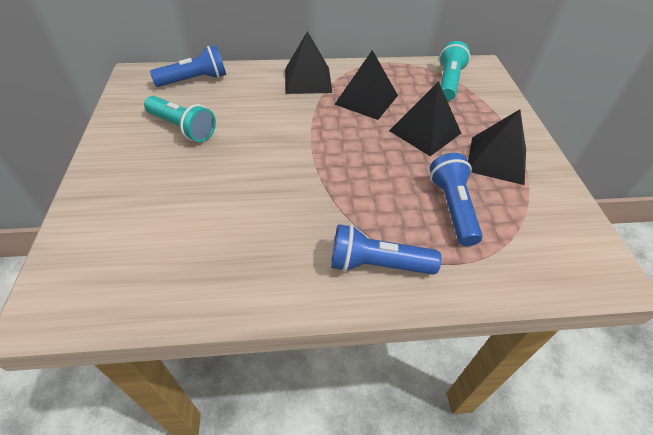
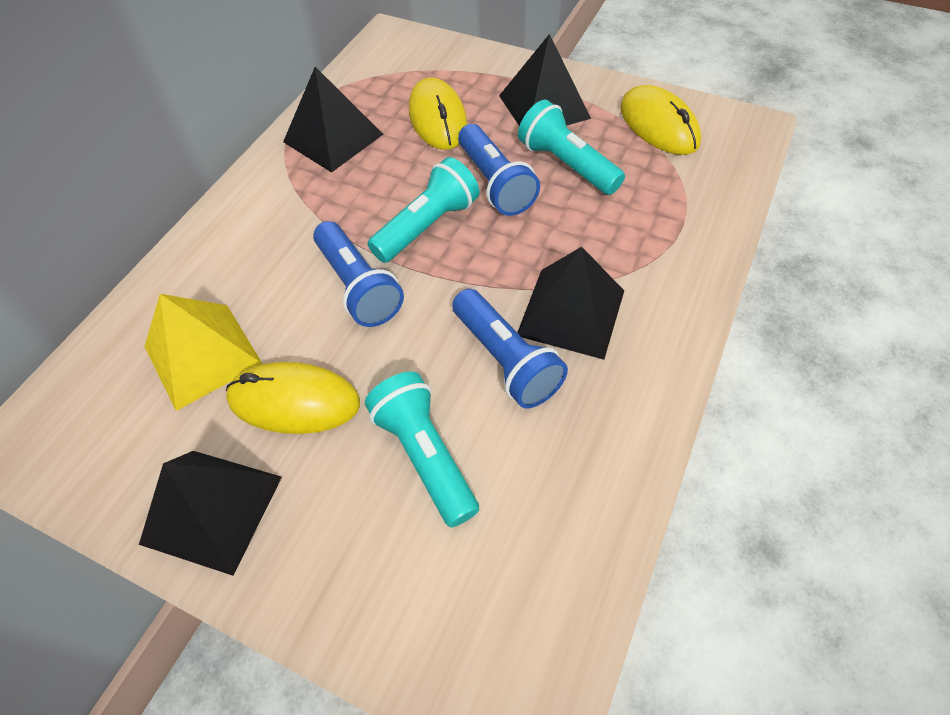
turquoise flashlight: 2 -> 3
yellow mouse: 0 -> 3
yellow pyramid: 0 -> 1

